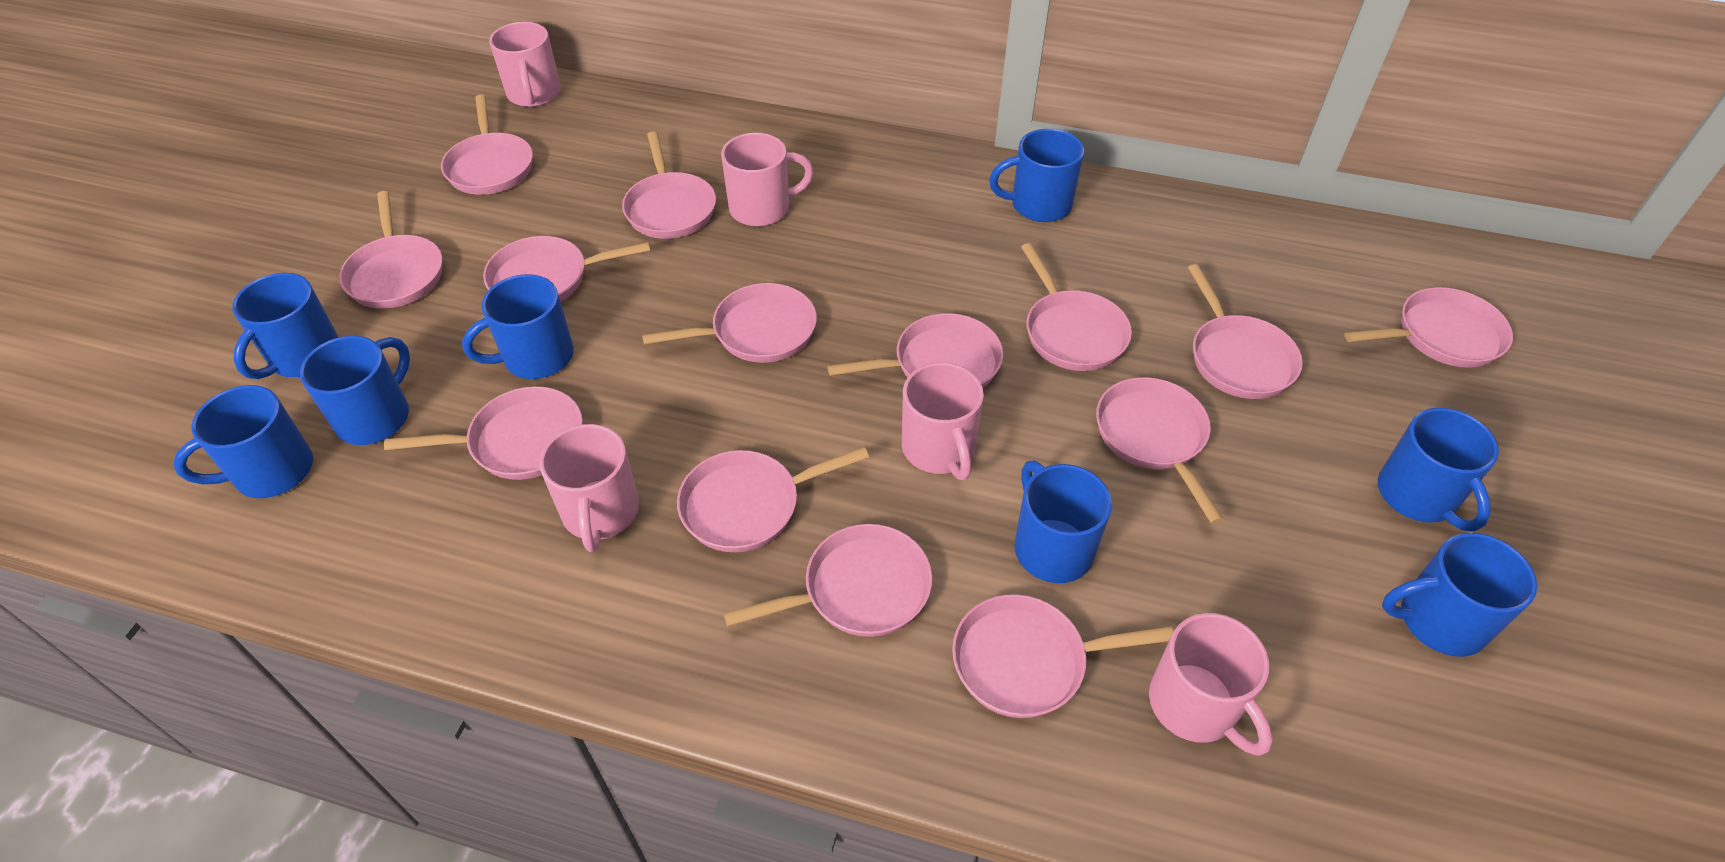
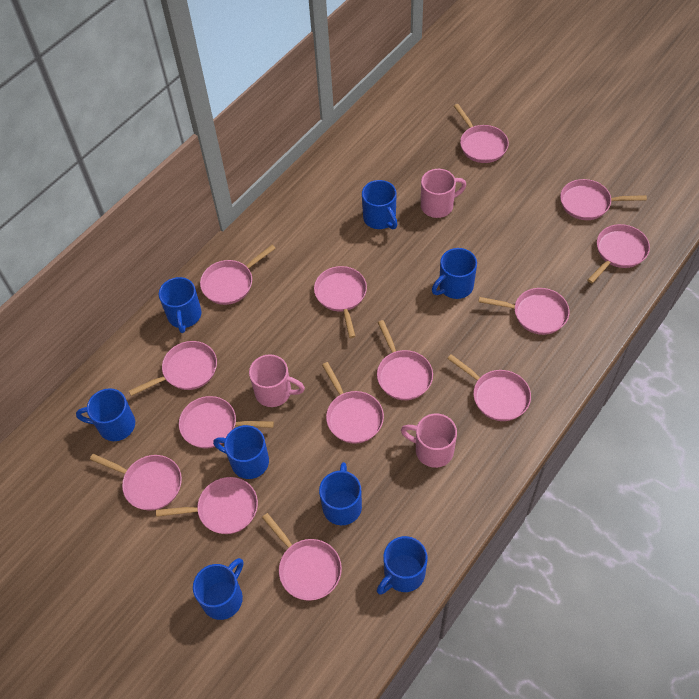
pink mug: 5 -> 3

